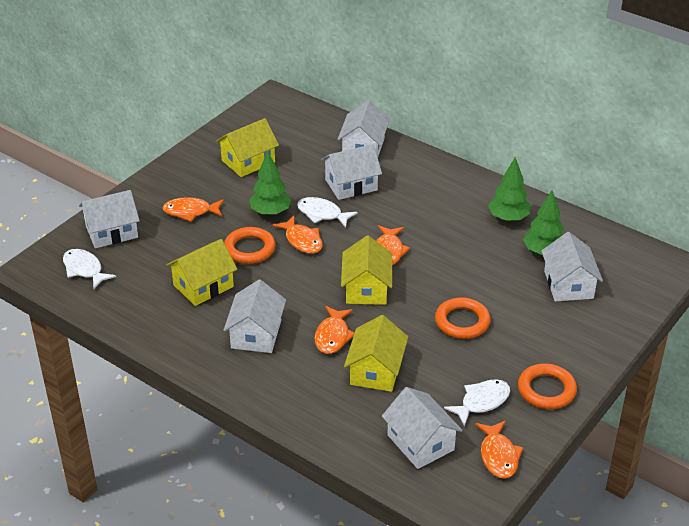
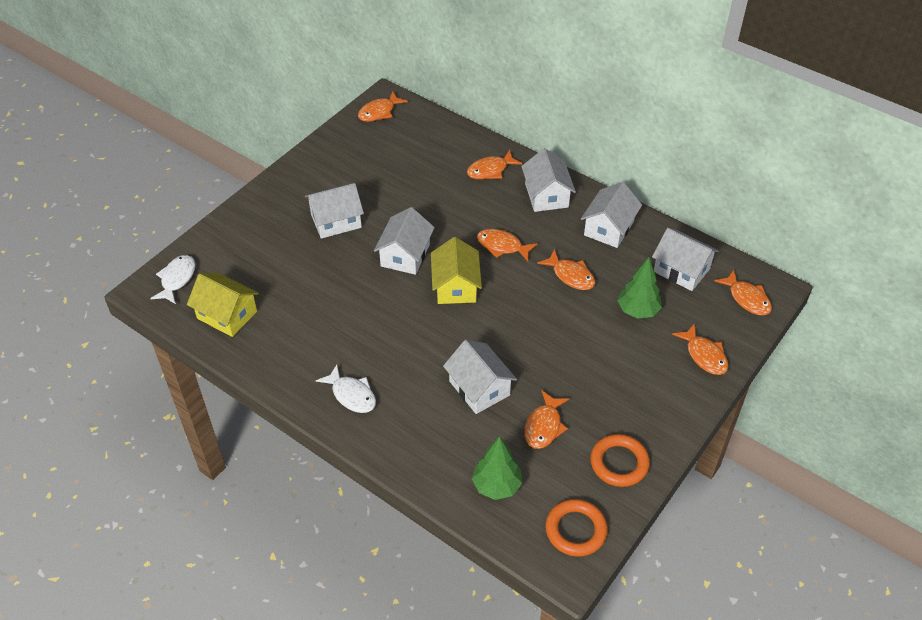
green tree: 3 -> 2
orange fish: 5 -> 7
orange ring: 3 -> 2
white fish: 3 -> 2
yellow house: 4 -> 2

